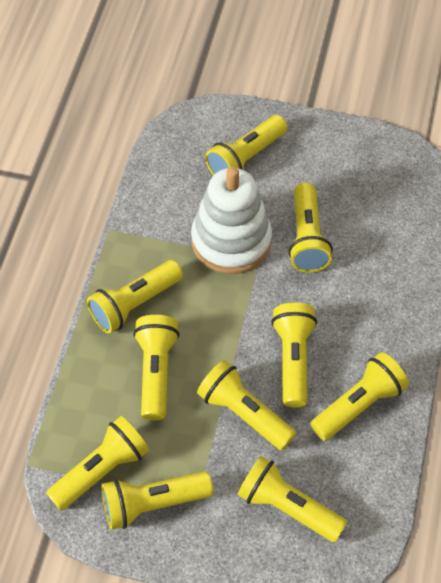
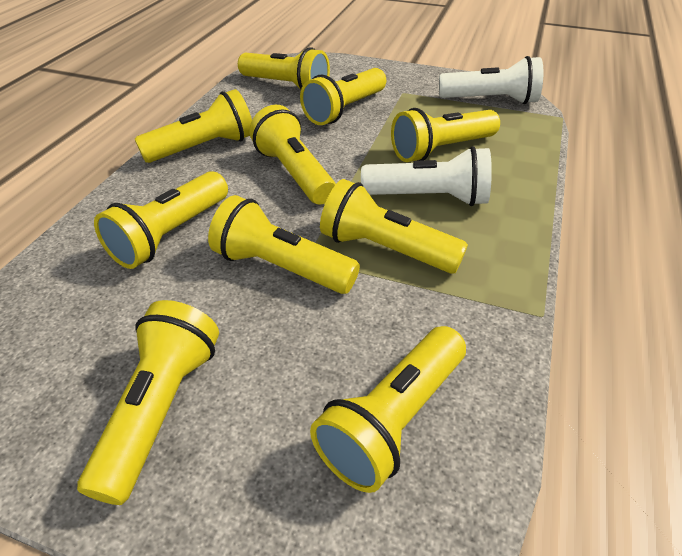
white flashlight: 0 -> 2
white stacking toy: 1 -> 0

